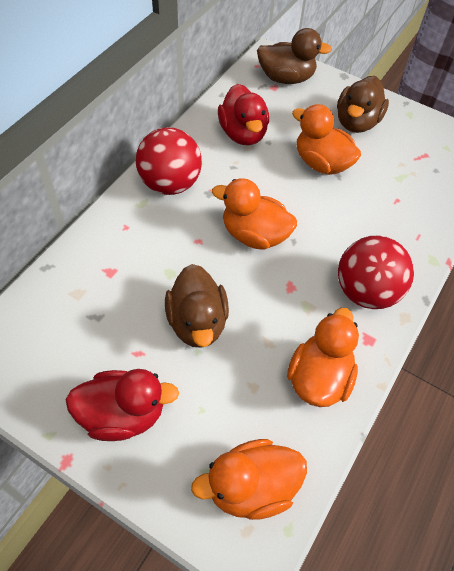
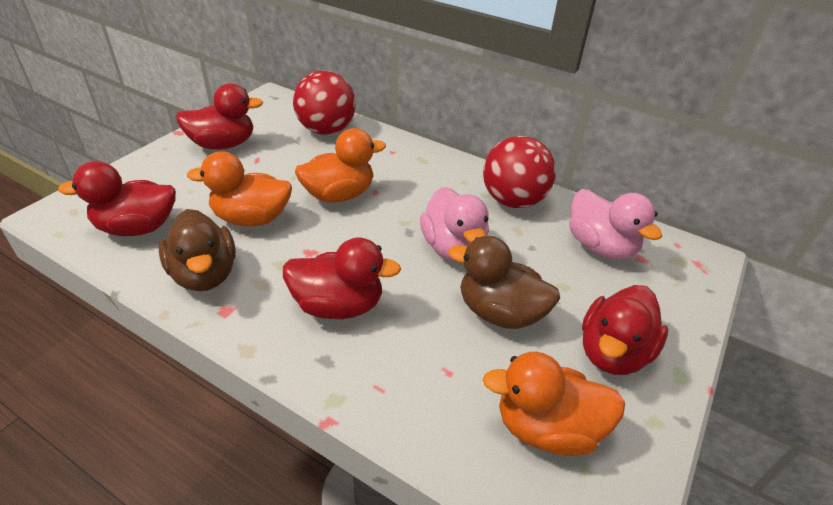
brown duck: 3 -> 2
orange duck: 4 -> 3
pink duck: 0 -> 2
red duck: 2 -> 4

